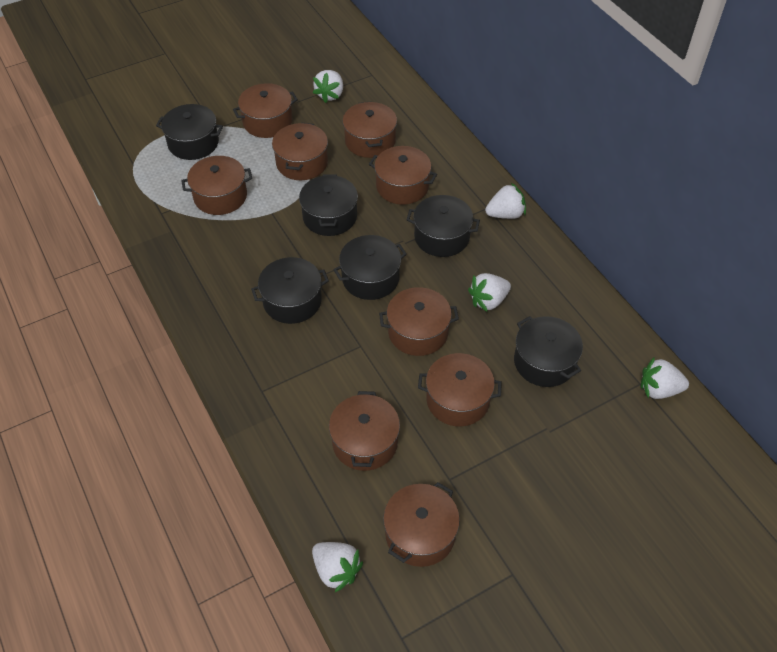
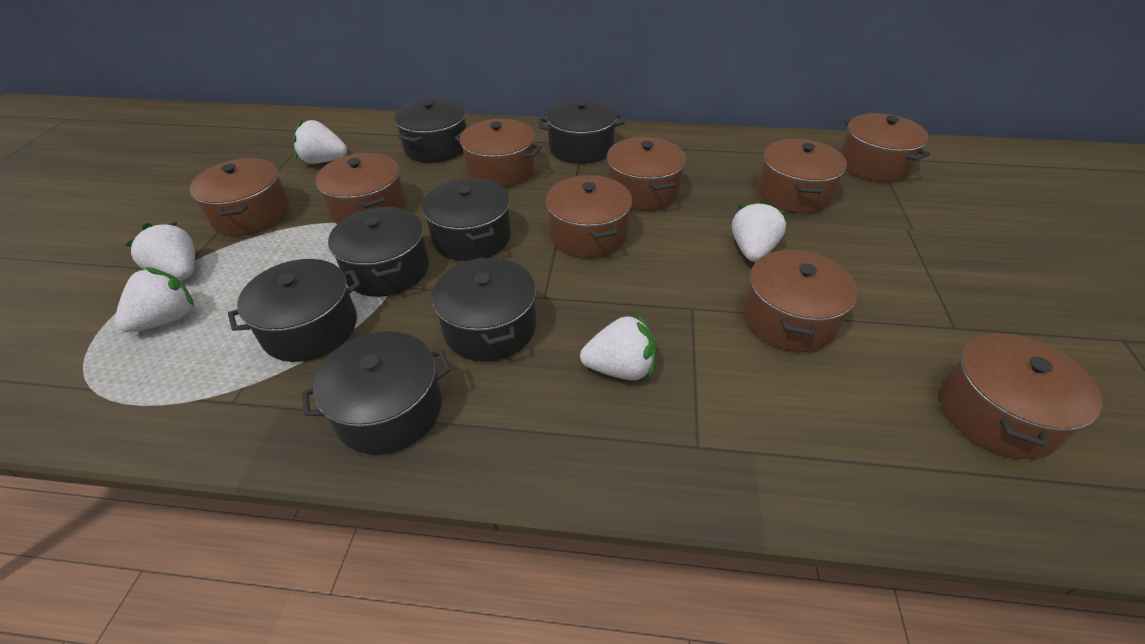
black pot: 6 -> 7

